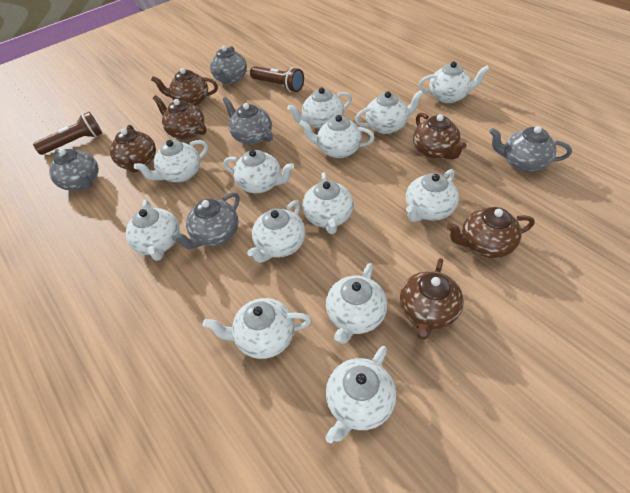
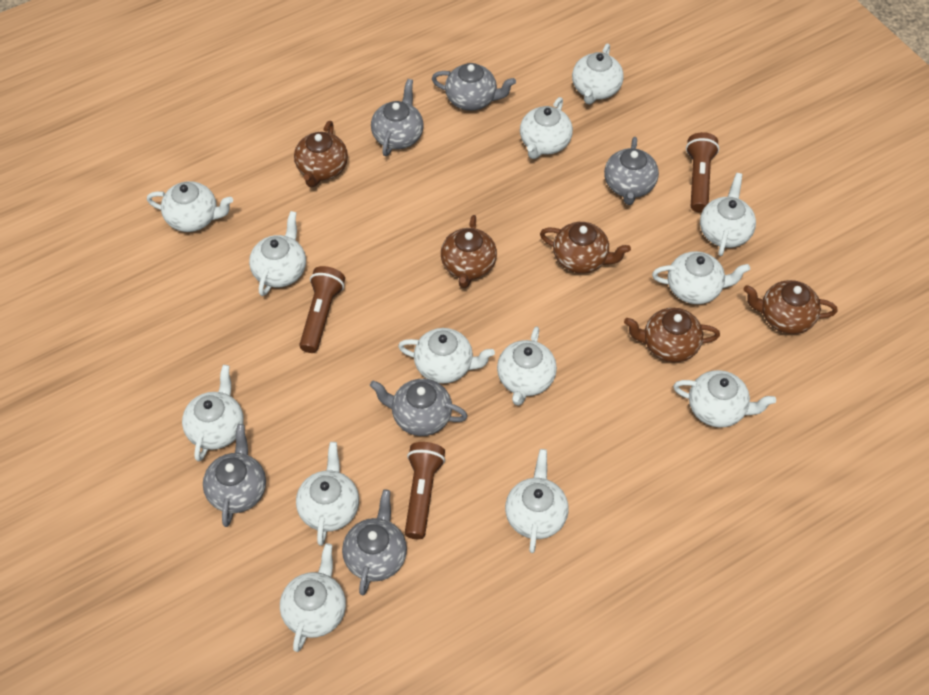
brown flashlight: 2 -> 3
brown teapot: 6 -> 5
grey teapot: 5 -> 6

